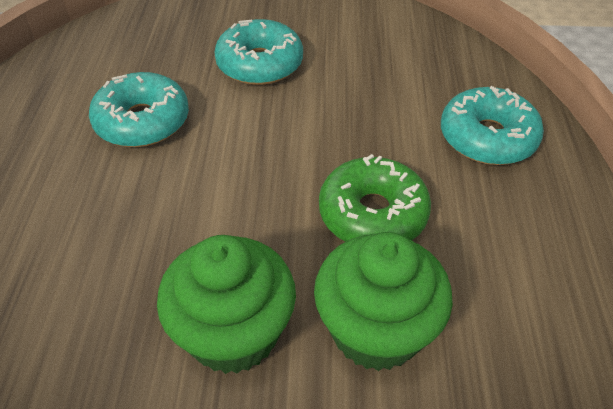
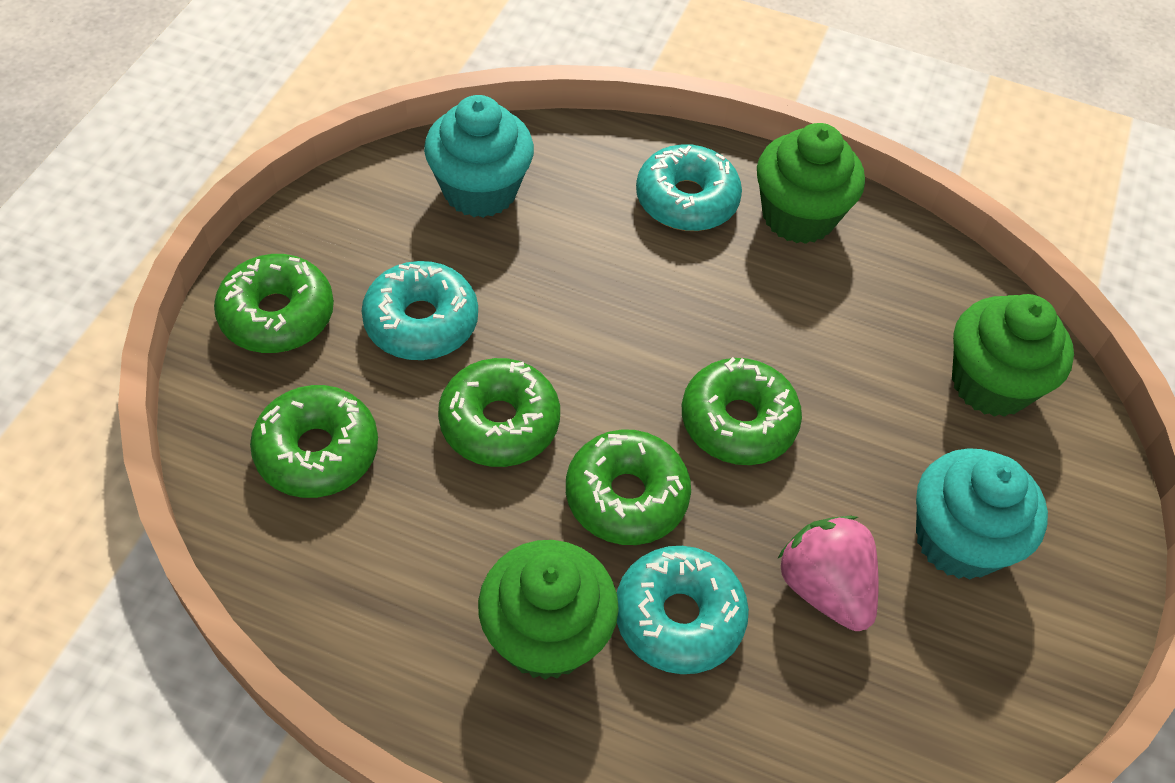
green cupcake: 2 -> 3
green donut: 1 -> 5
pink strawberry: 0 -> 1
turquoise cupcake: 0 -> 2

